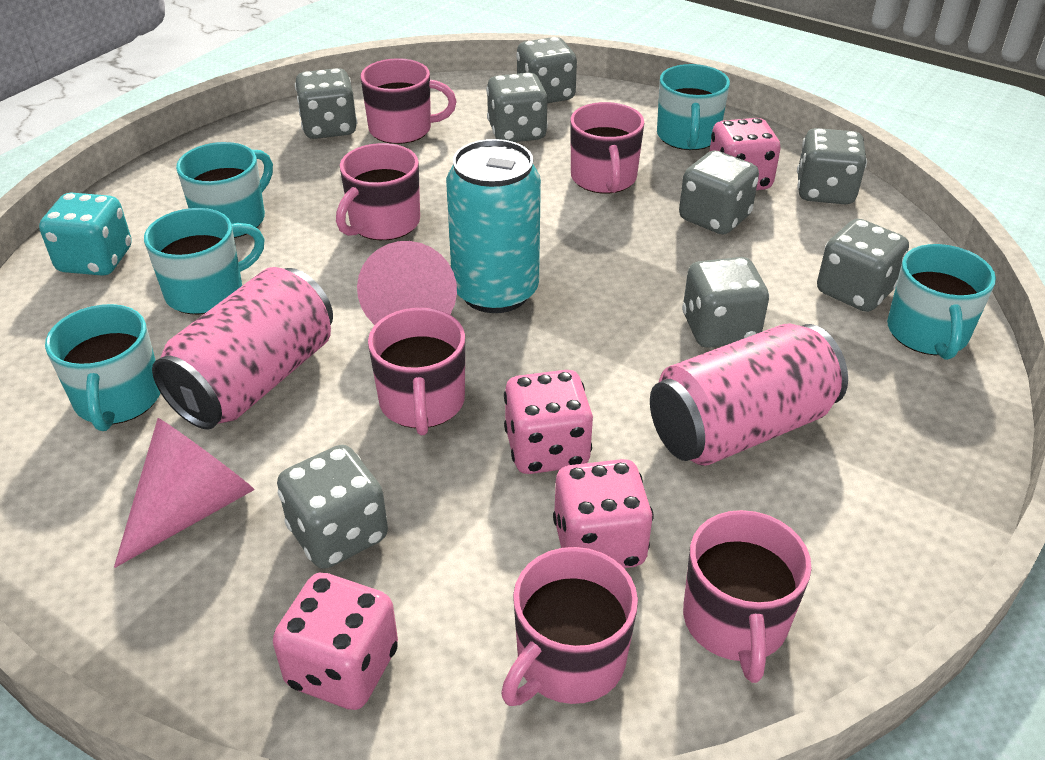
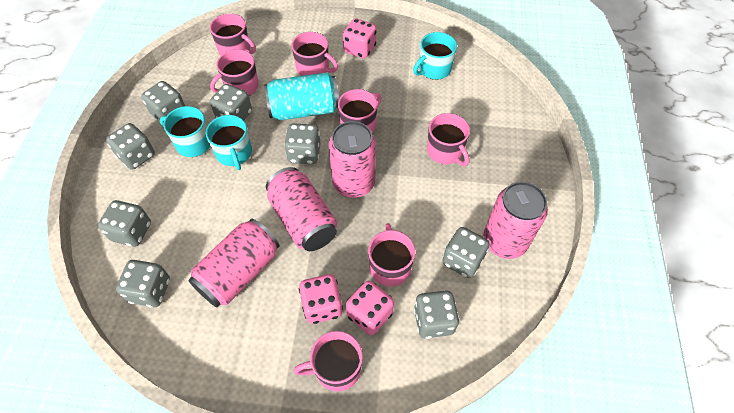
pink can: 2 -> 4
pink cone: 2 -> 0
pink dice: 4 -> 3
pink mug: 6 -> 7
turquoise dice: 1 -> 0
turquoise mug: 5 -> 3

